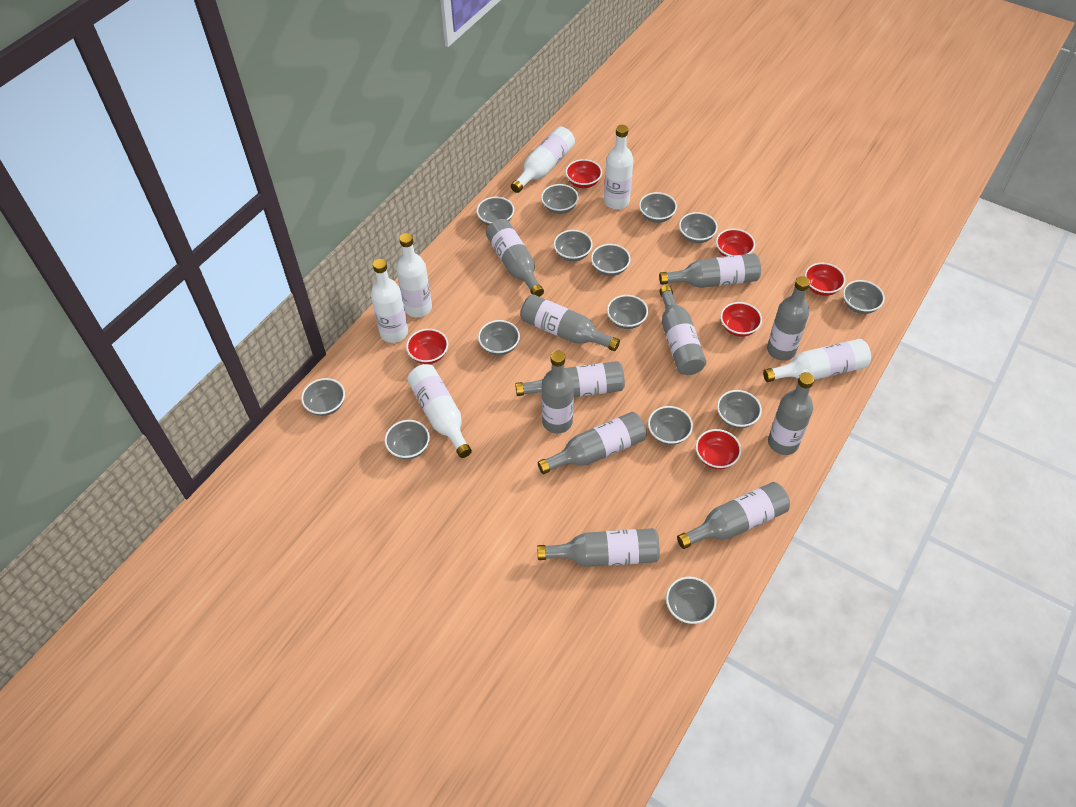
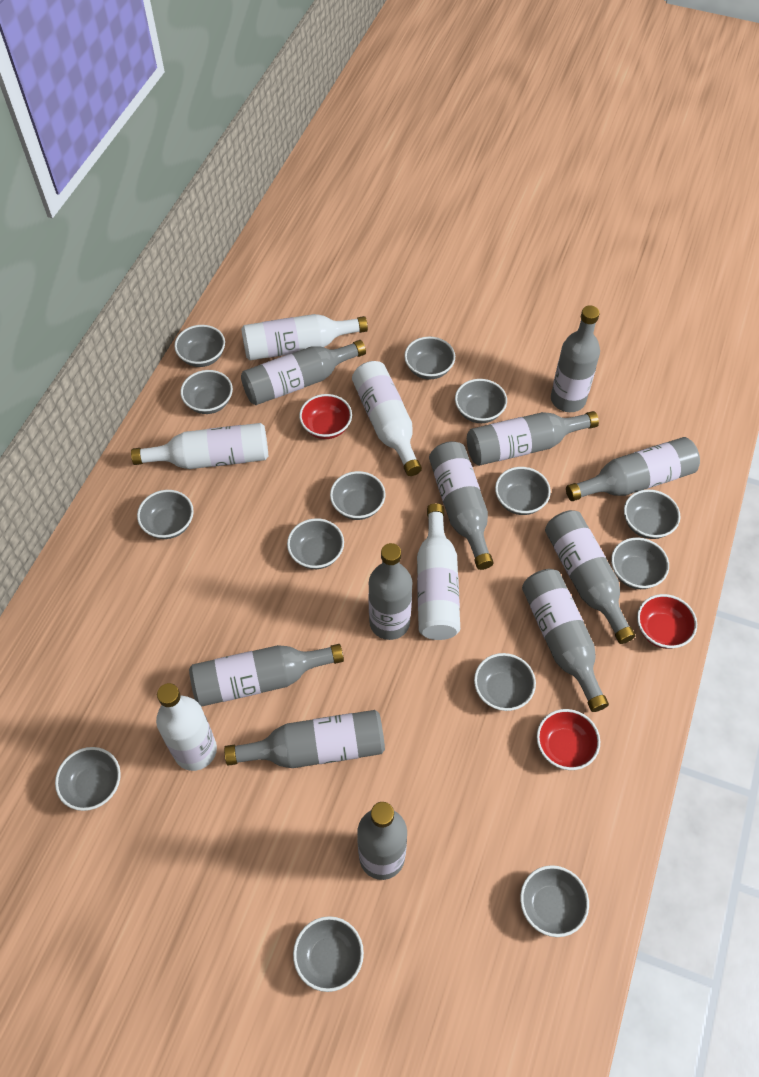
red bowl: 6 -> 3
white bottle: 6 -> 5

